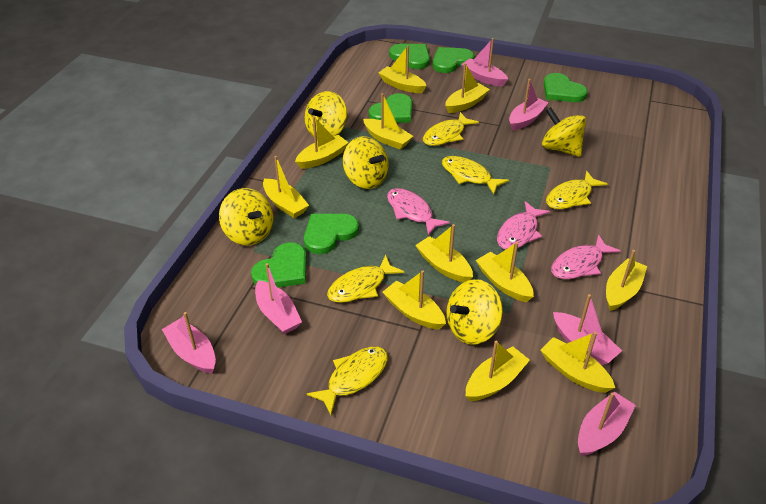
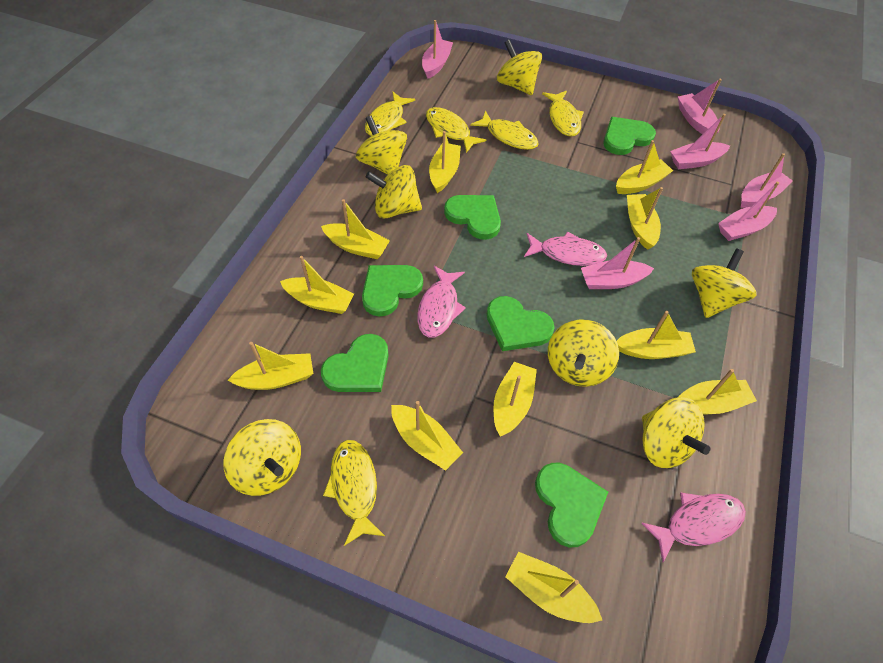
yellow spinning top: 5 -> 7

